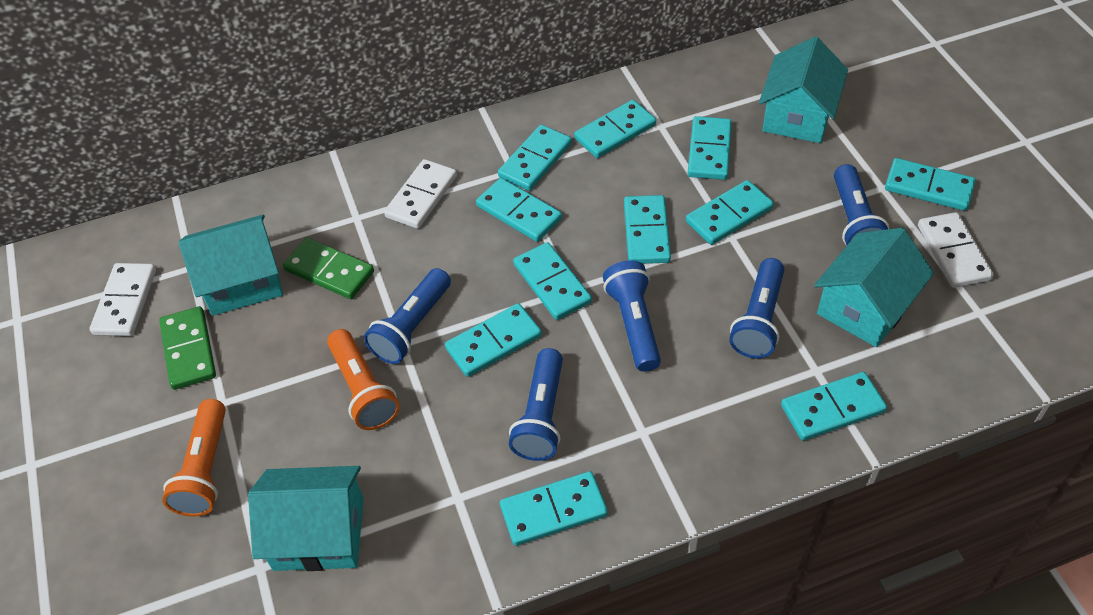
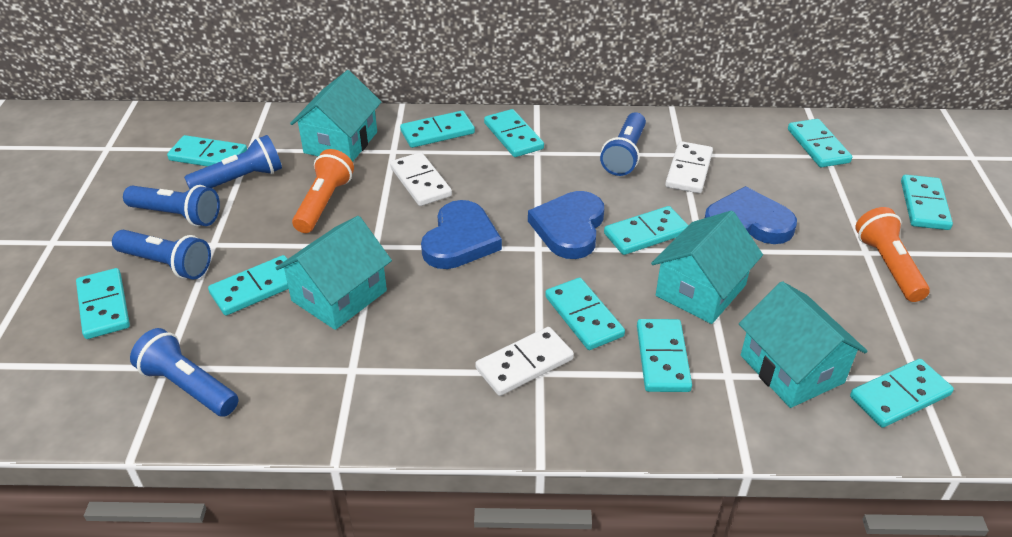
blue heart: 0 -> 3
green domino: 2 -> 0

